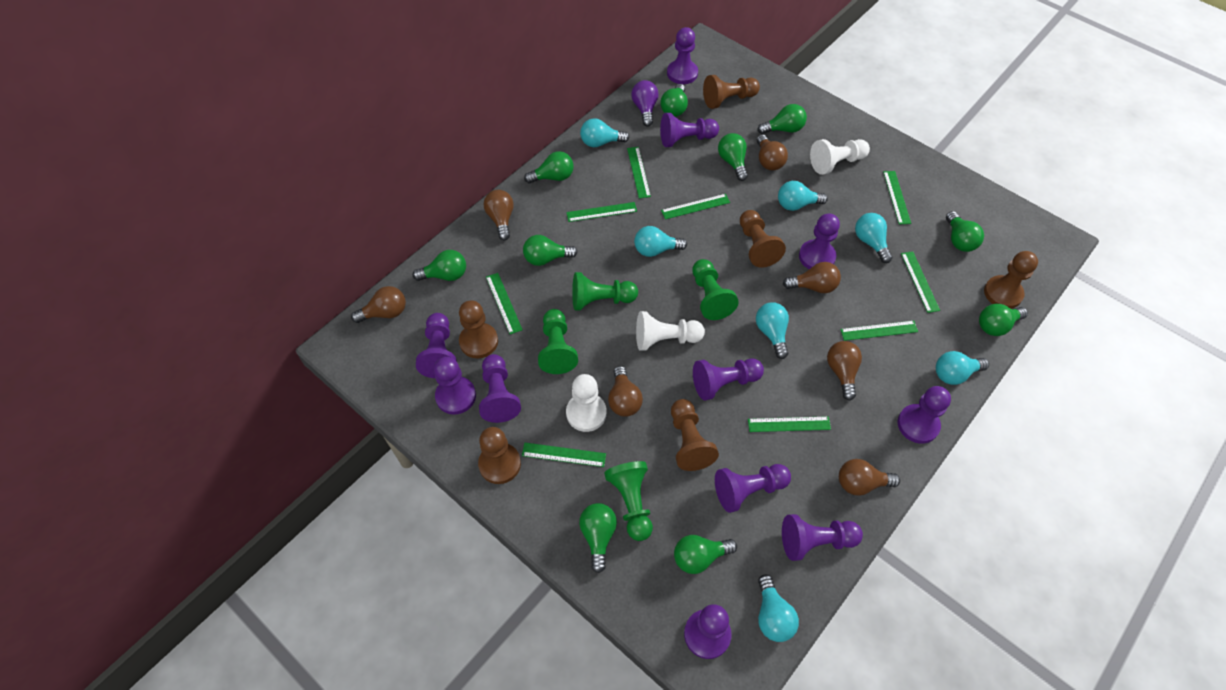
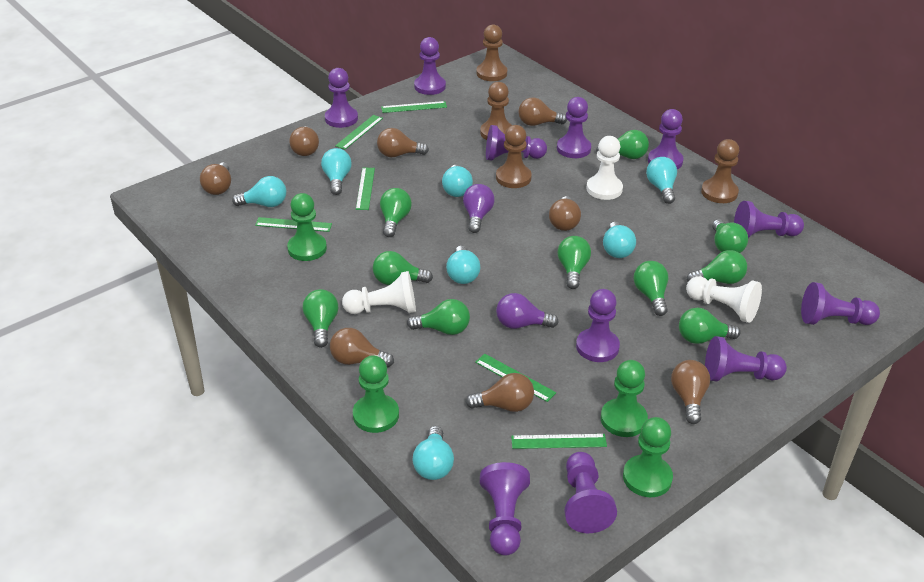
brown light bulb: 7 -> 8
brown pawn: 6 -> 4
green ruler: 9 -> 6
purple light bulb: 1 -> 2

